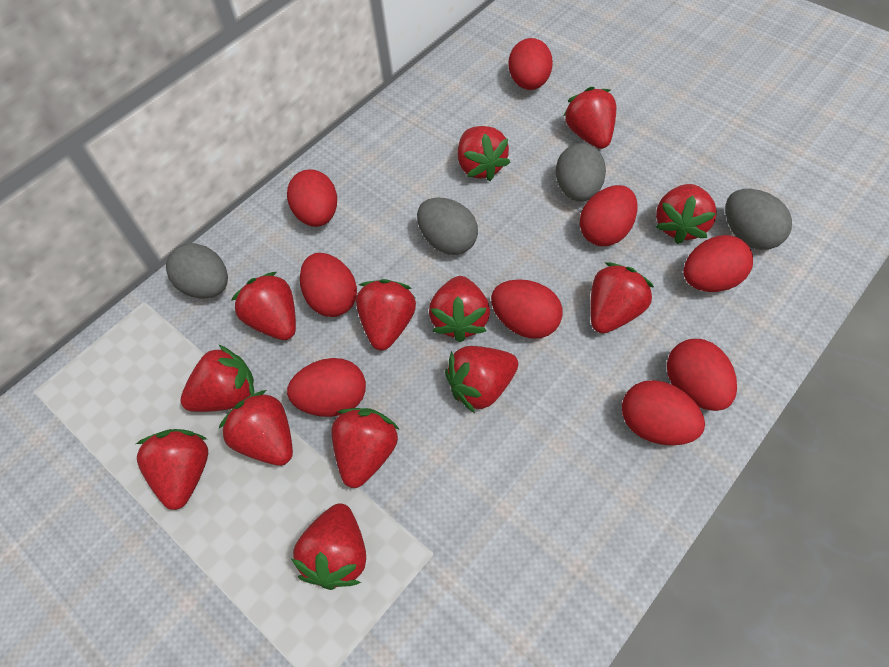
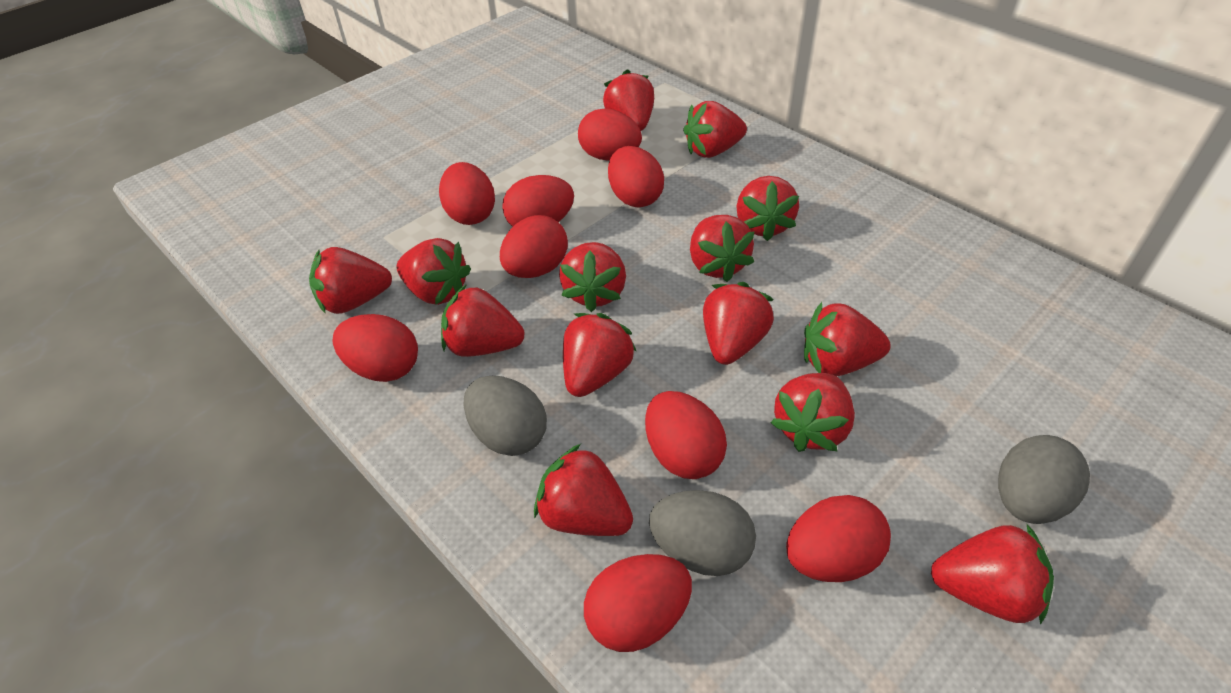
grey egg: 4 -> 3
red strawberry: 13 -> 14

